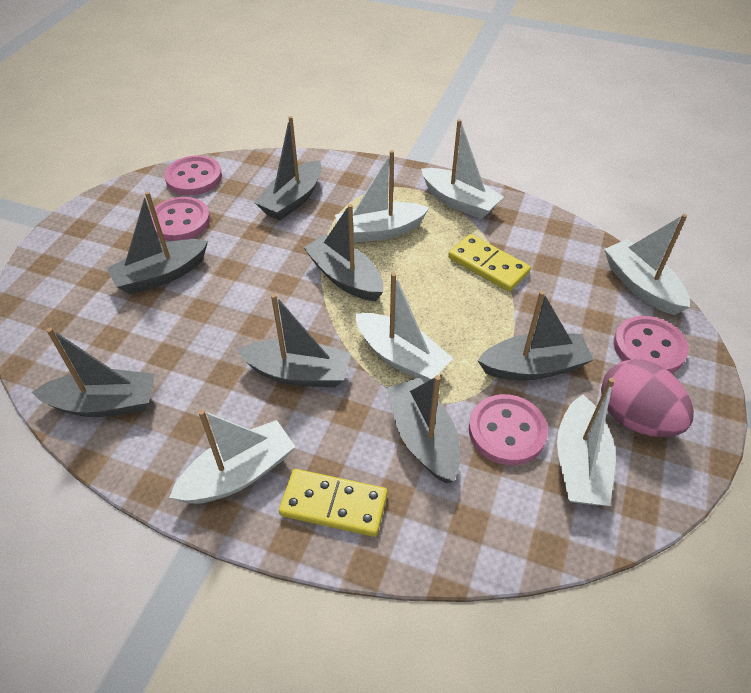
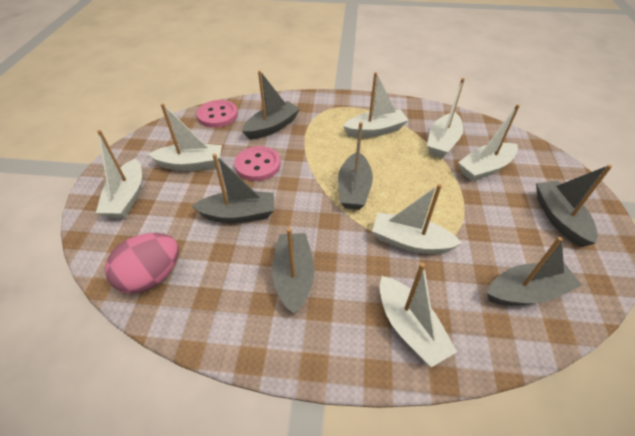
grey boat: 7 -> 6
pink button: 4 -> 2
white boat: 6 -> 7
yellow domino: 2 -> 0

